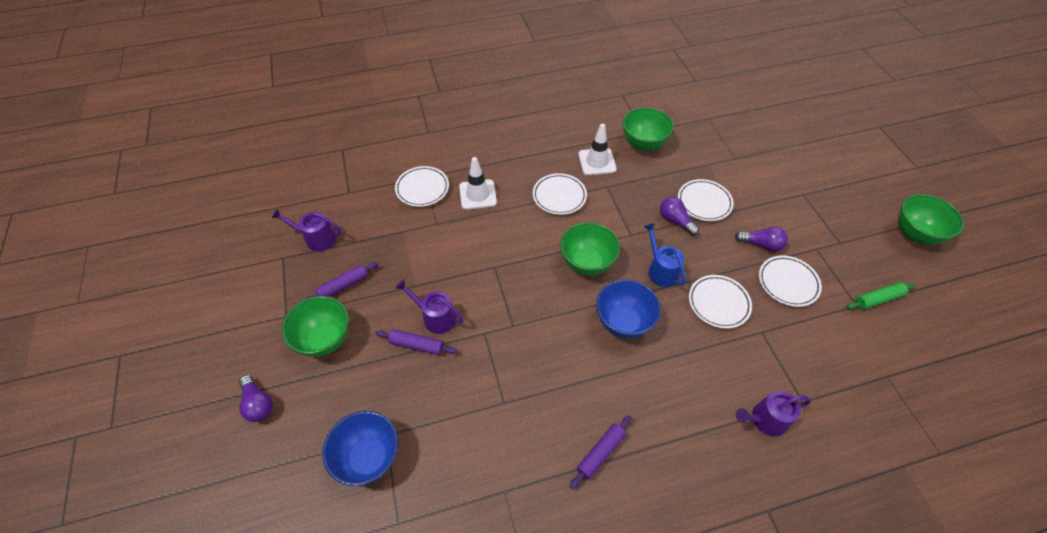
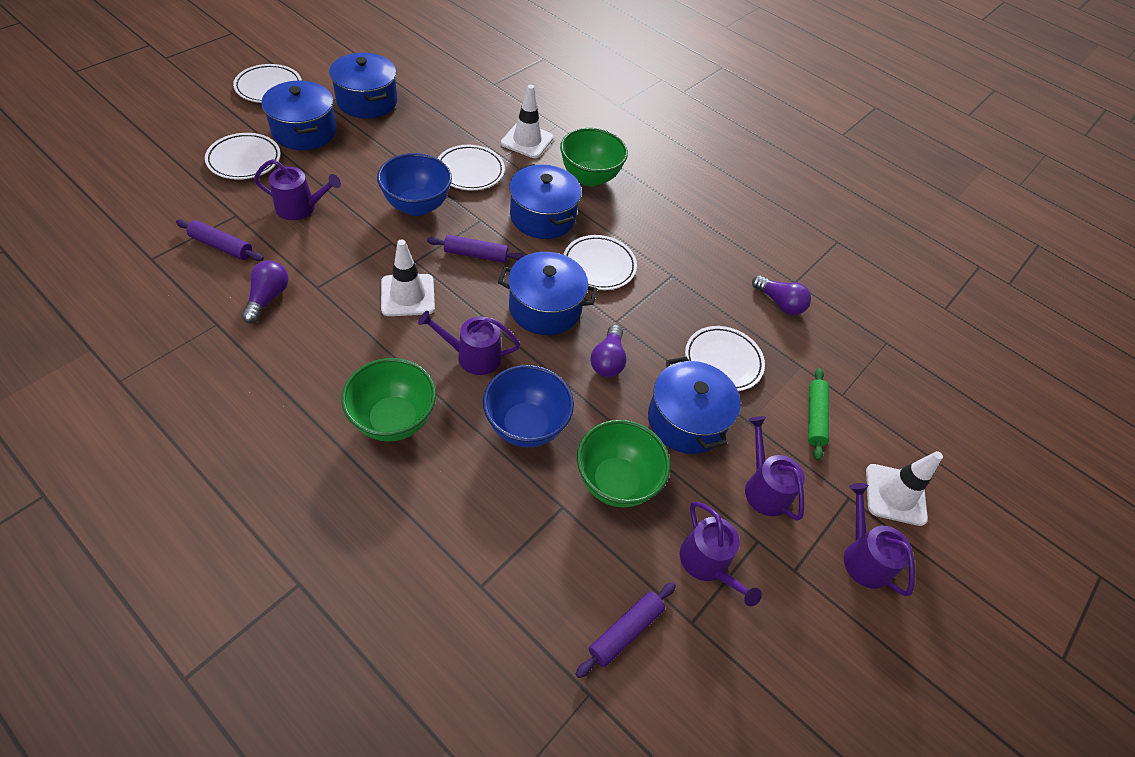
blue pot: 0 -> 5
blue watering can: 1 -> 0
green bowl: 4 -> 3
purple watering can: 3 -> 5
white traffic cone: 2 -> 3

